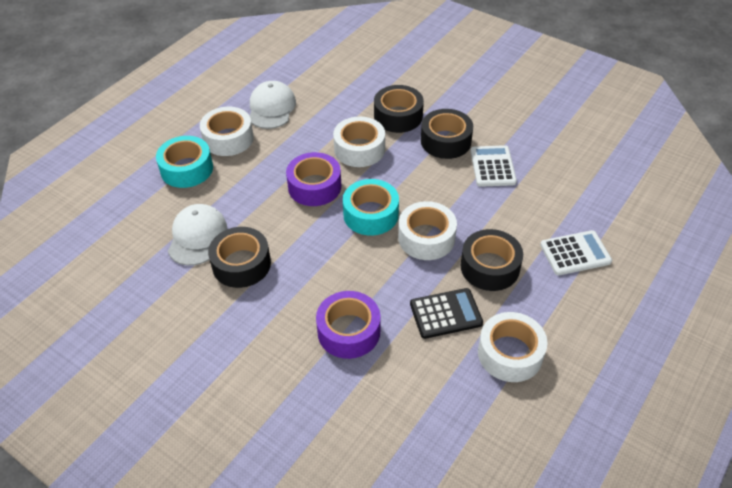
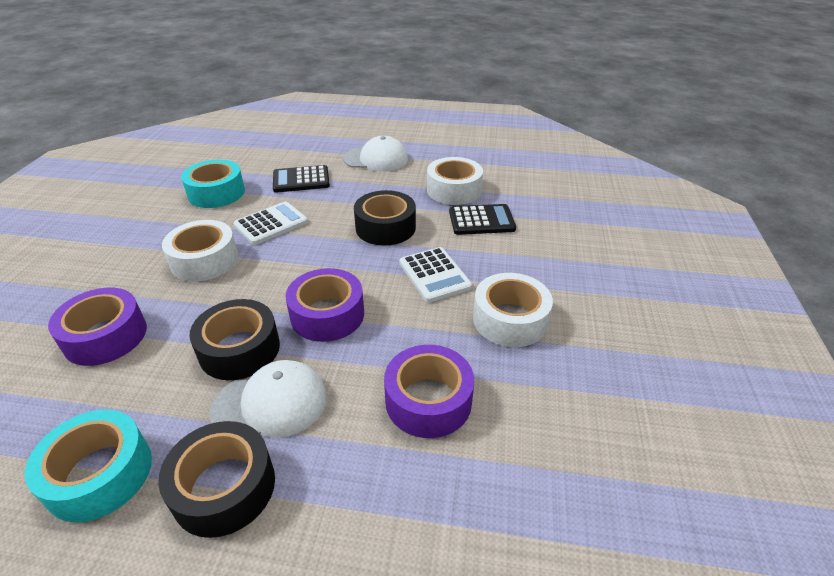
black calculator: 1 -> 2
black tape: 4 -> 3
purple tape: 2 -> 3
white tape: 4 -> 3

